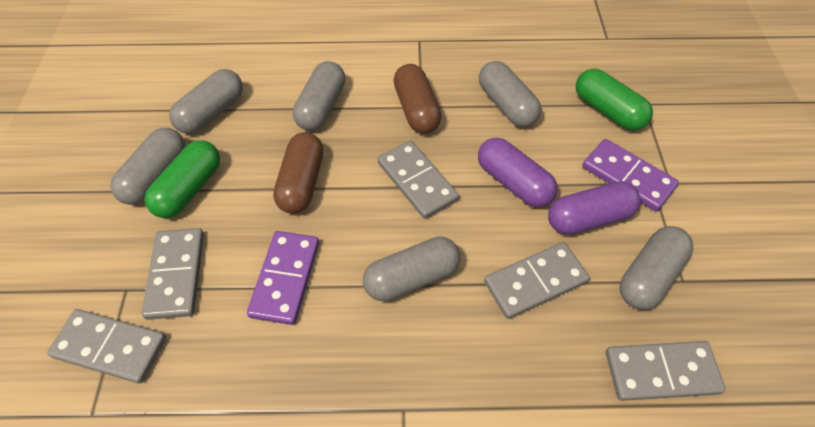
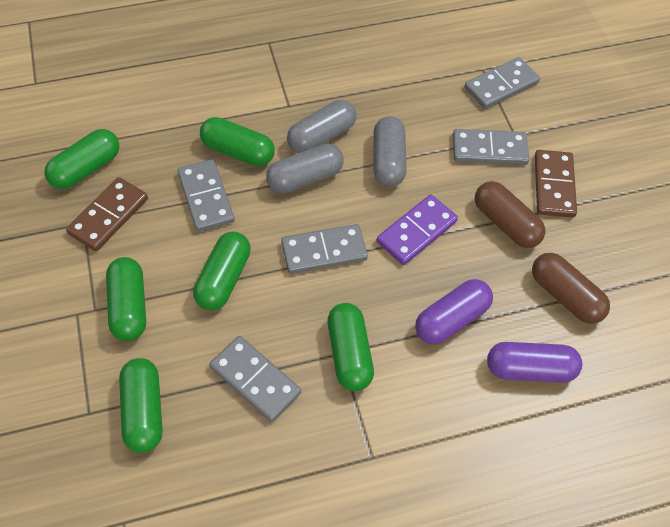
brown domino: 0 -> 2
green capsule: 2 -> 6
grey capsule: 6 -> 3
purple domino: 2 -> 1

